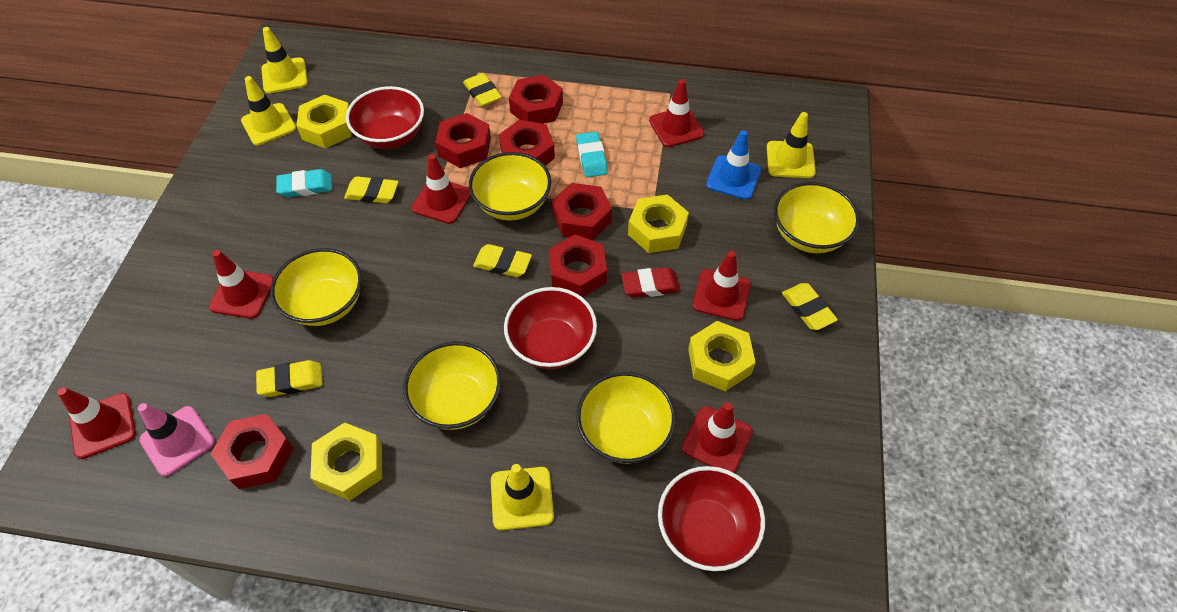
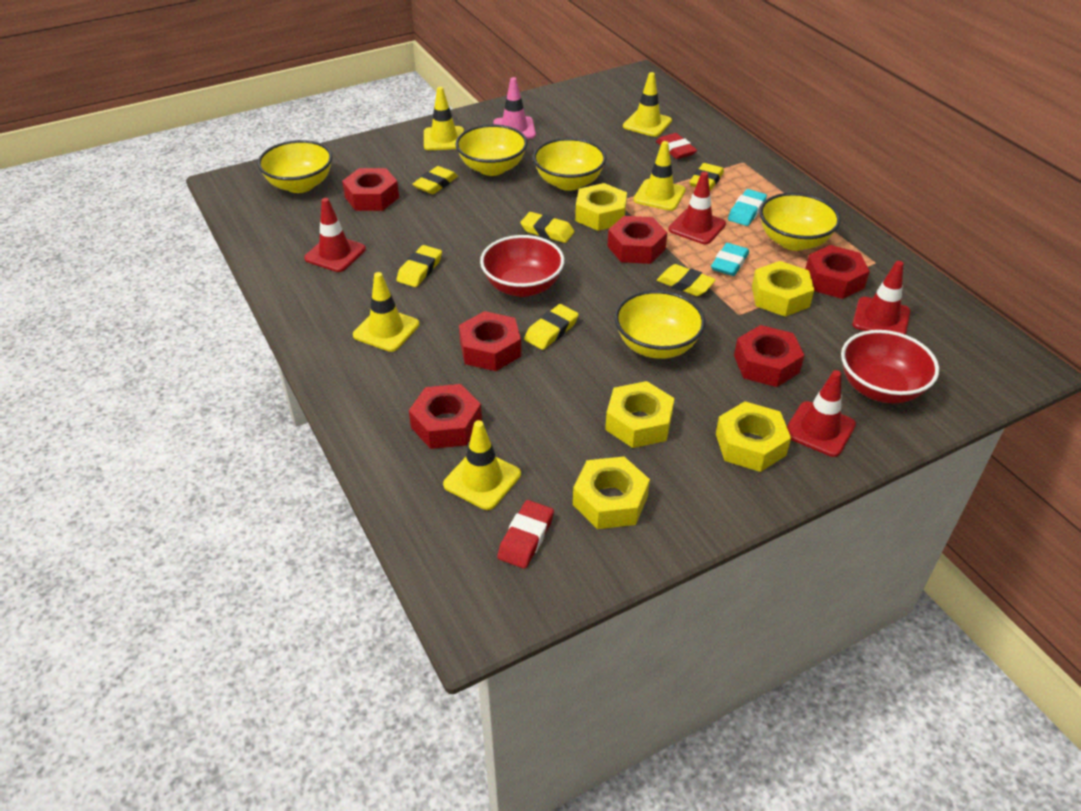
blue traffic cone: 1 -> 0
red bowl: 3 -> 2
red eraser: 1 -> 2
red traffic cone: 6 -> 4
yellow eraser: 5 -> 6
yellow nut: 4 -> 5
yellow traffic cone: 4 -> 5

